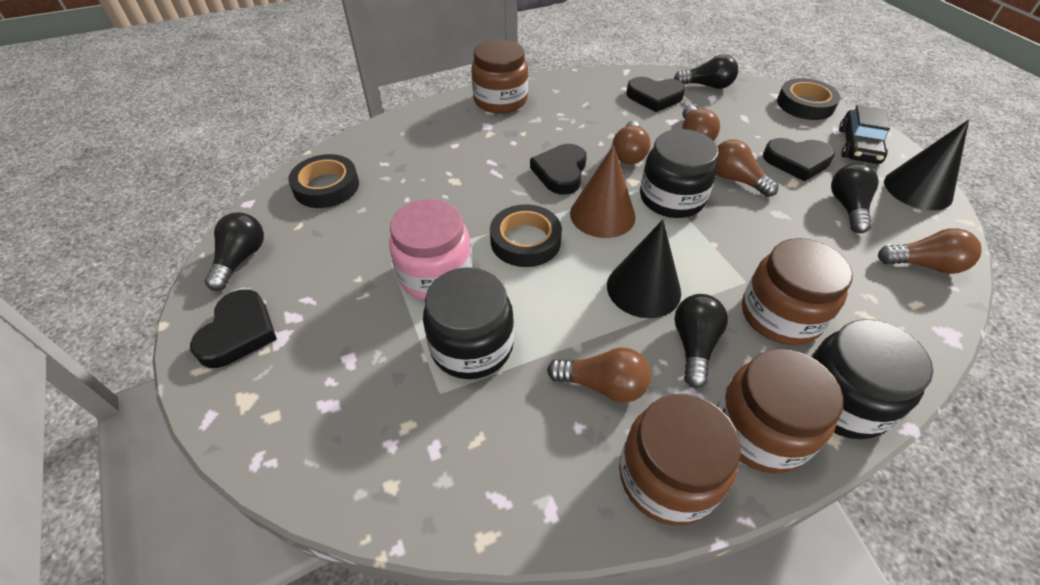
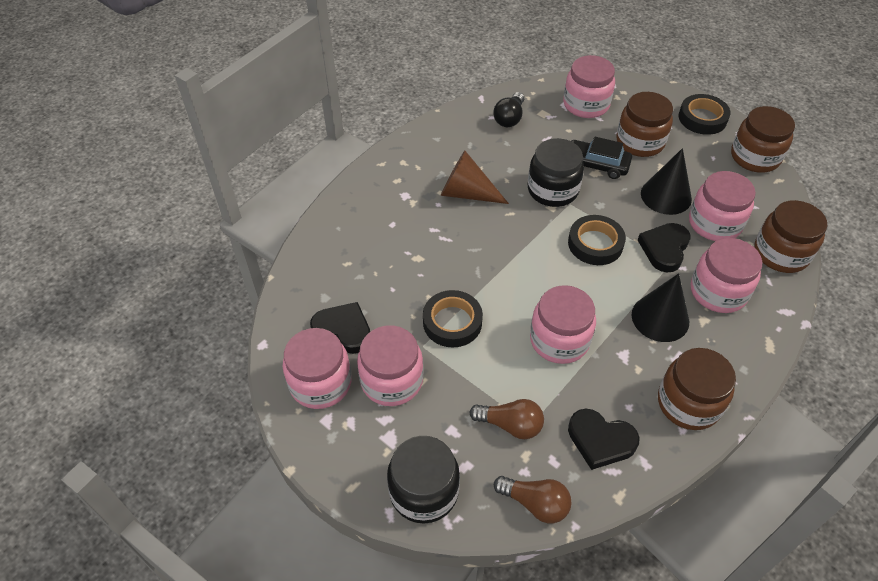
black heart: 4 -> 3
black jar: 3 -> 2
black light bulb: 4 -> 1
brown light bulb: 5 -> 2
pink jar: 1 -> 6

